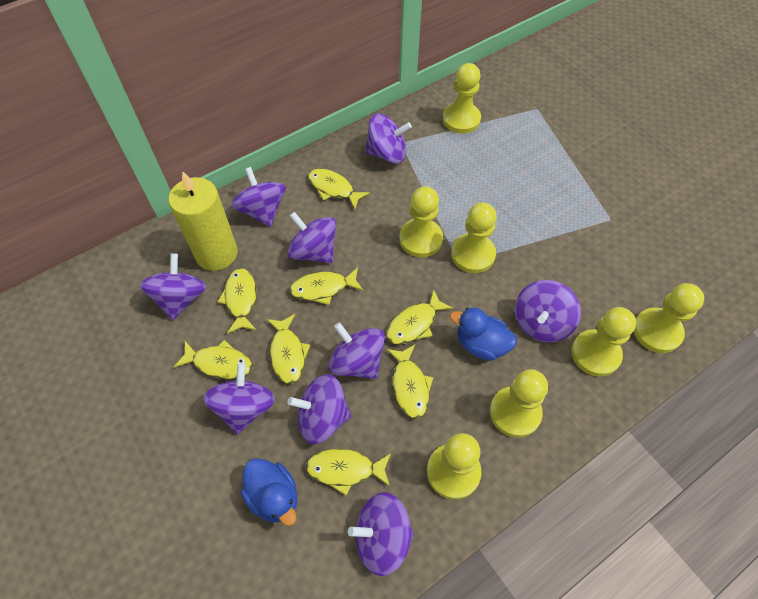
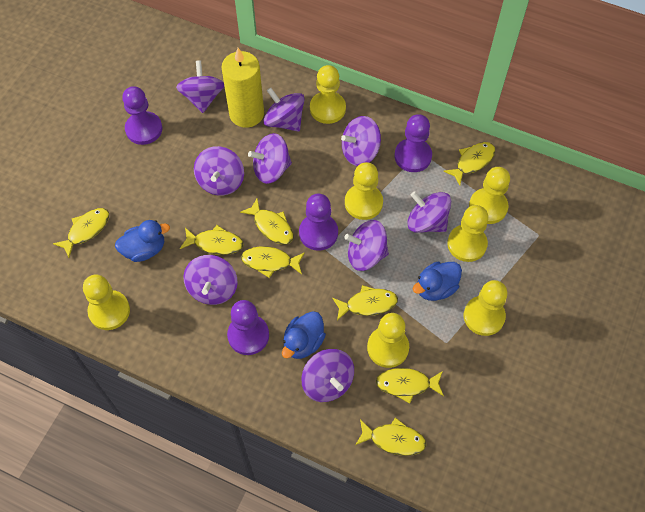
blue duck: 2 -> 3
purple pawn: 0 -> 4

